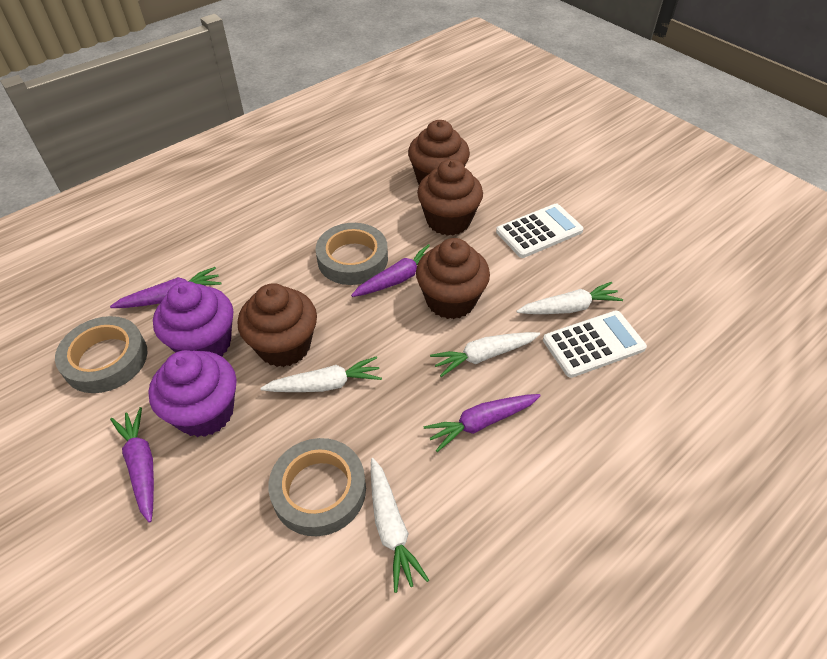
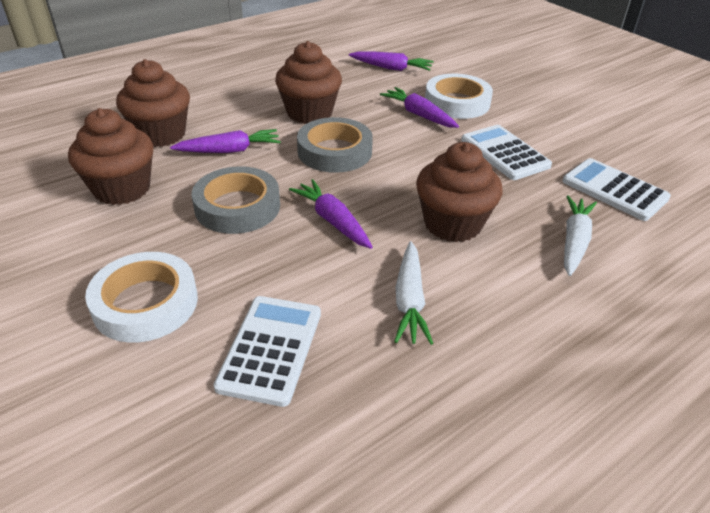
grey tape: 3 -> 2
purple cupcake: 2 -> 0
white calculator: 2 -> 3
white carrot: 4 -> 2
white tape: 0 -> 2

